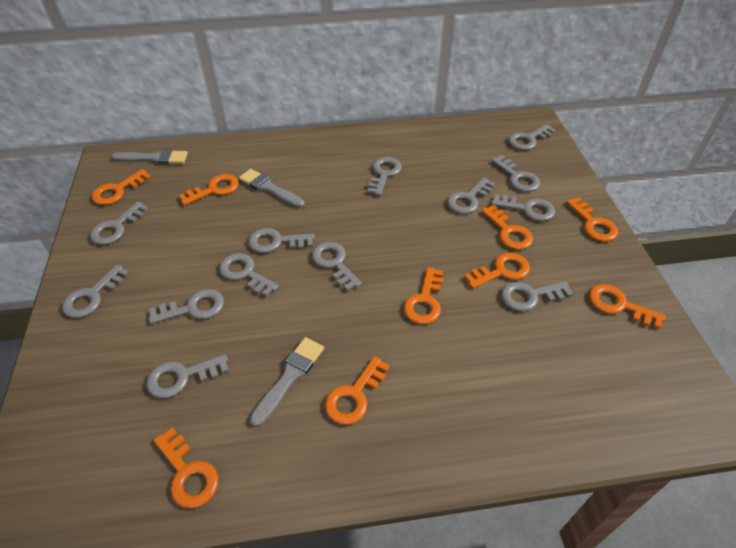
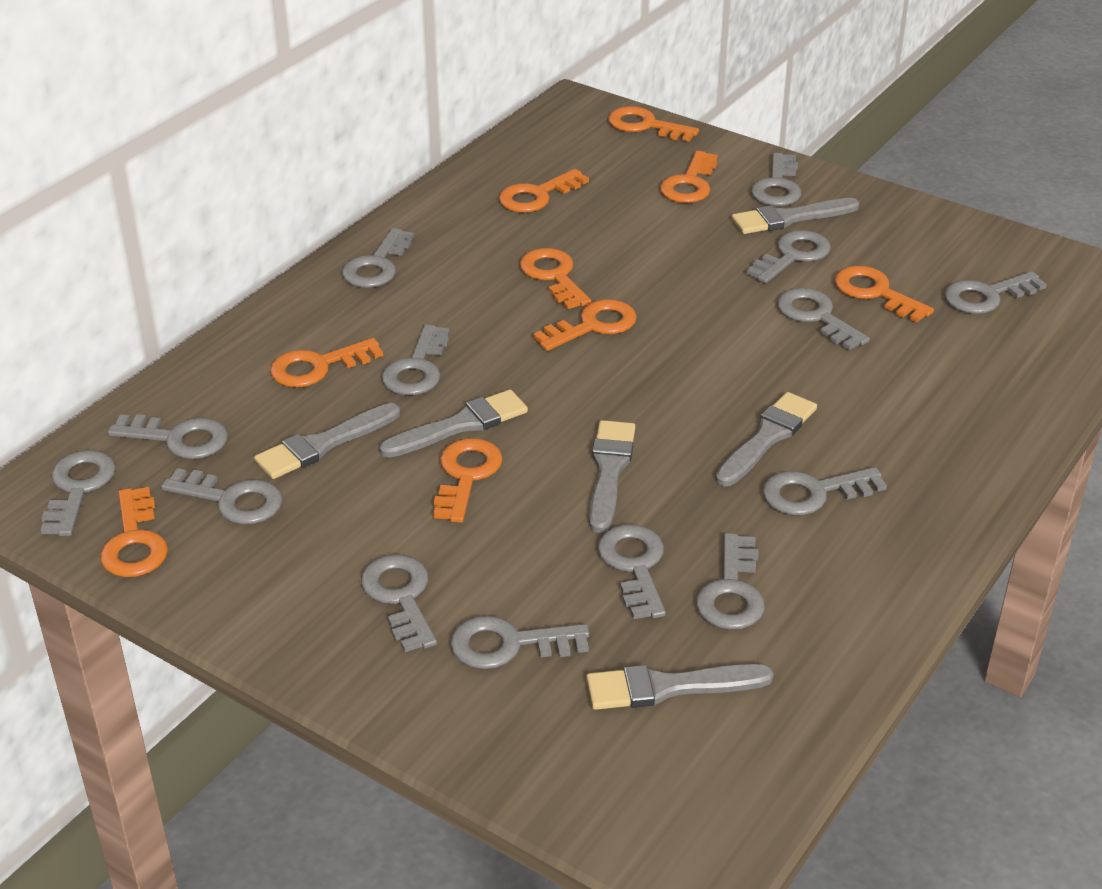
grey brush: 3 -> 6
grey key: 13 -> 14

